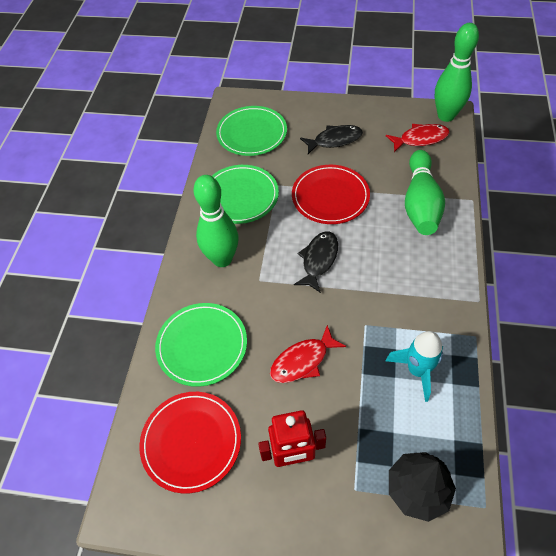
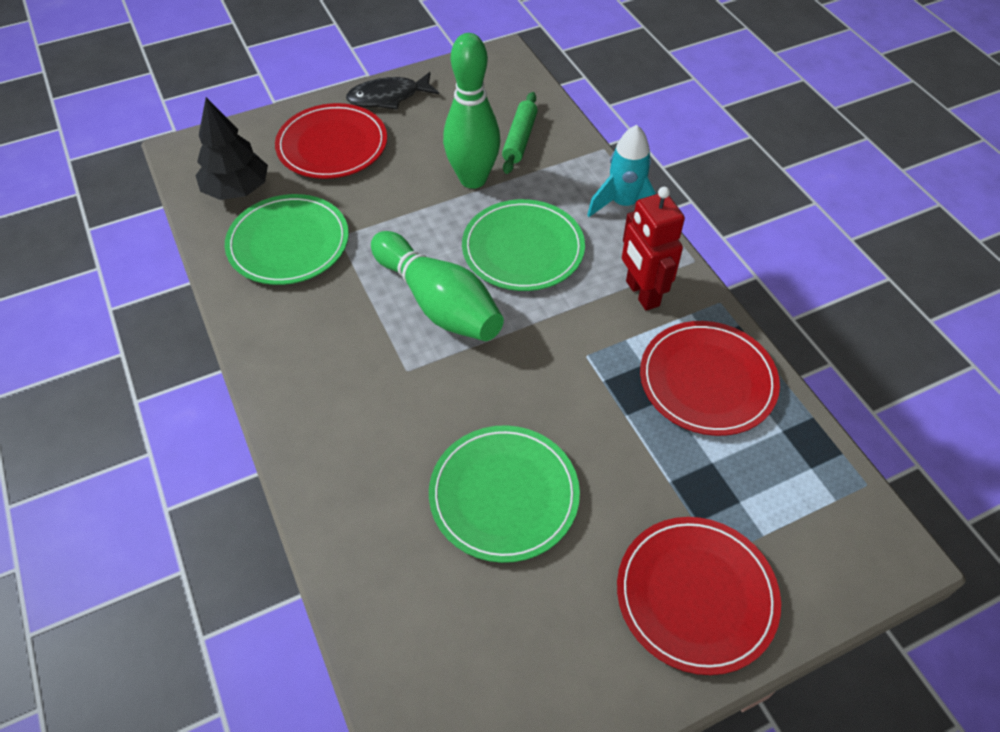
black fish: 2 -> 1
green bowling pin: 3 -> 2
green rolling pin: 0 -> 1
red fish: 2 -> 0
red plate: 2 -> 3

